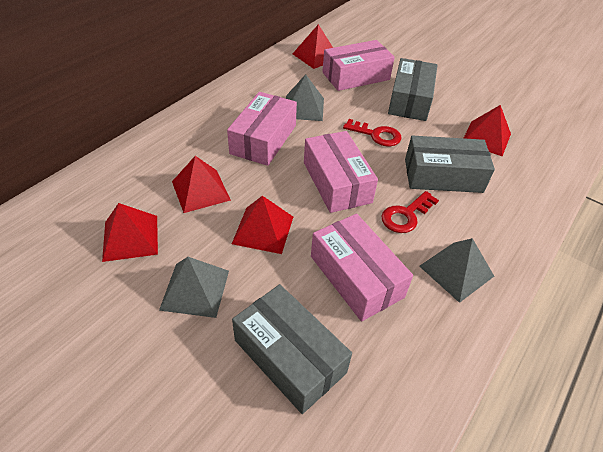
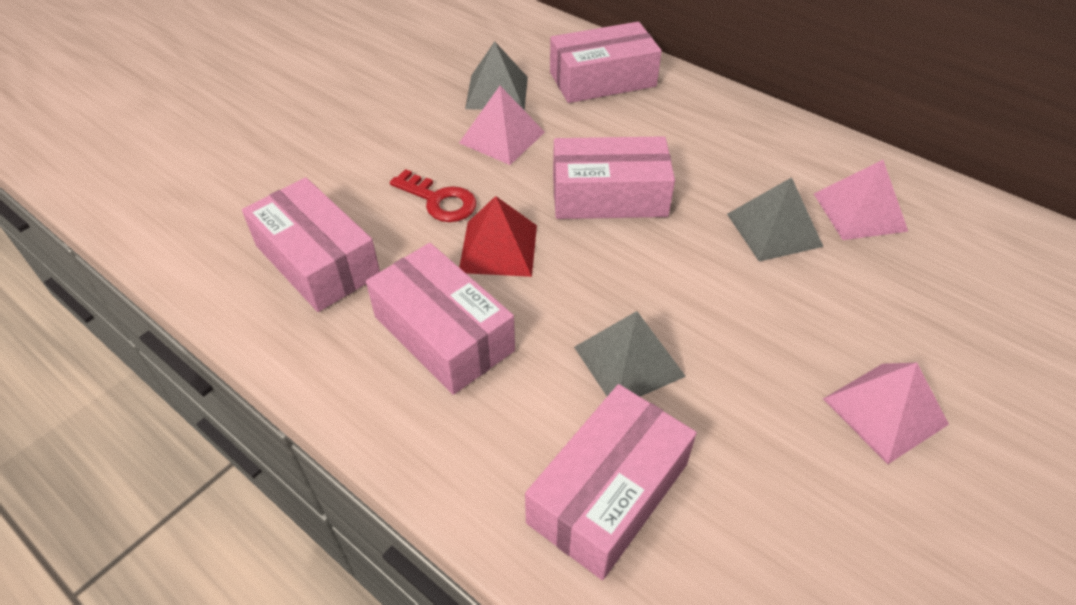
grey box: 3 -> 0
pink box: 4 -> 5
pink pyramid: 0 -> 3
red key: 2 -> 1
red pyramid: 5 -> 1

